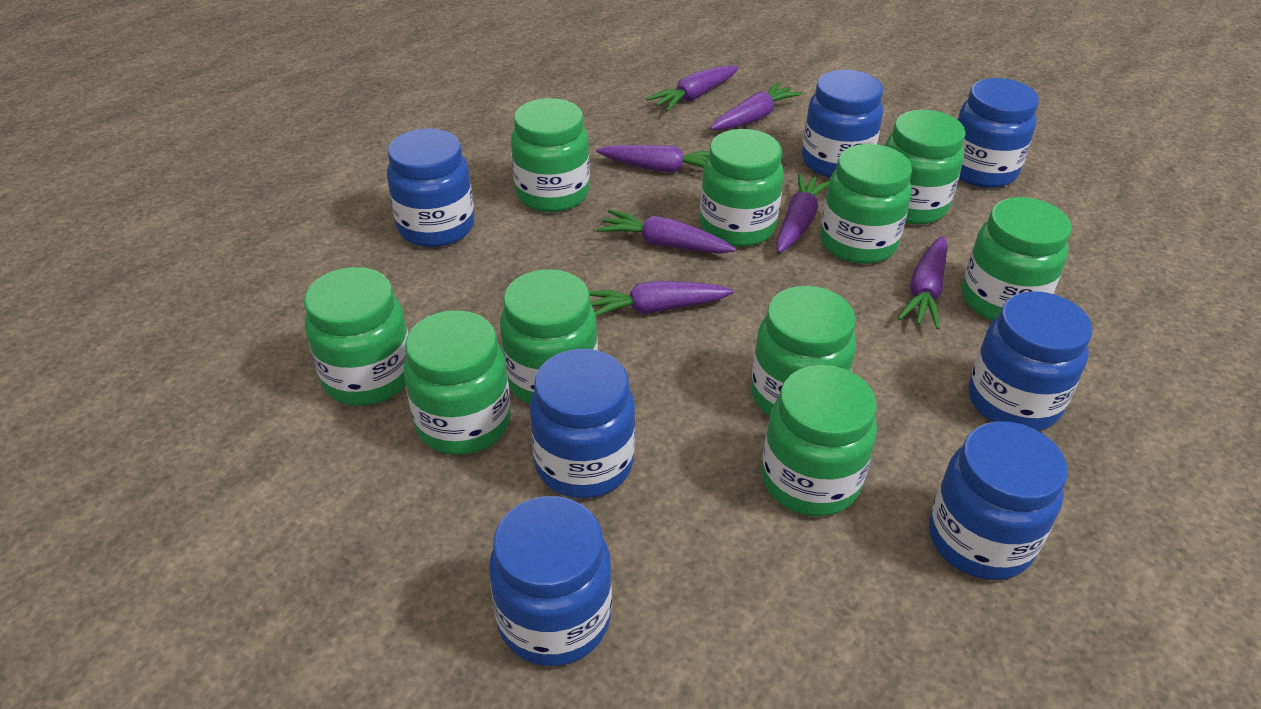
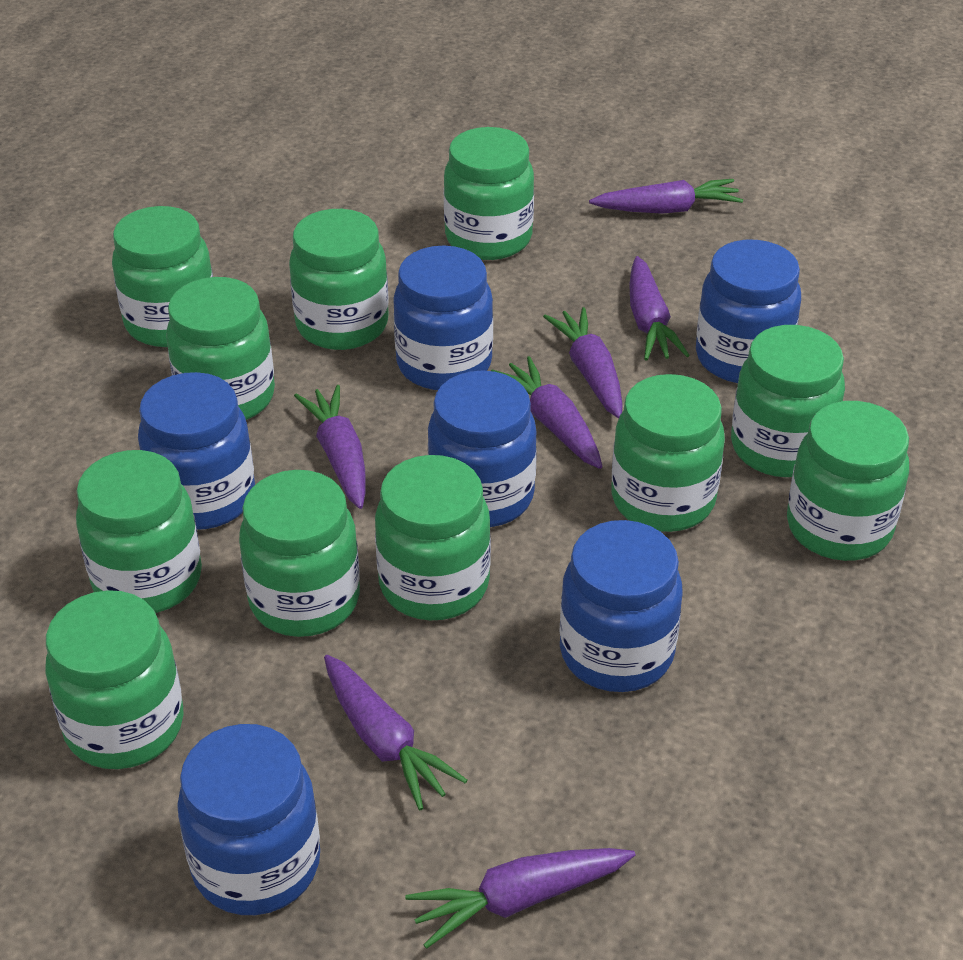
blue jar: 7 -> 6
green jar: 10 -> 11

